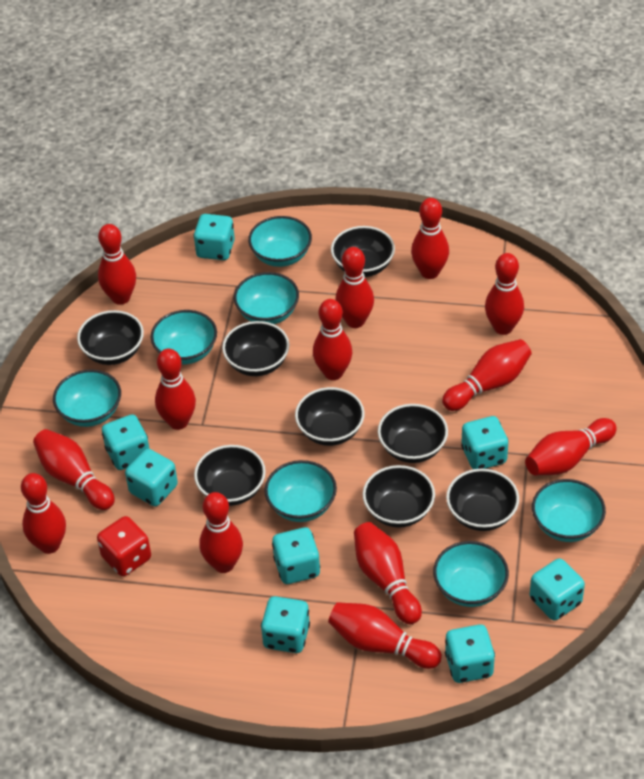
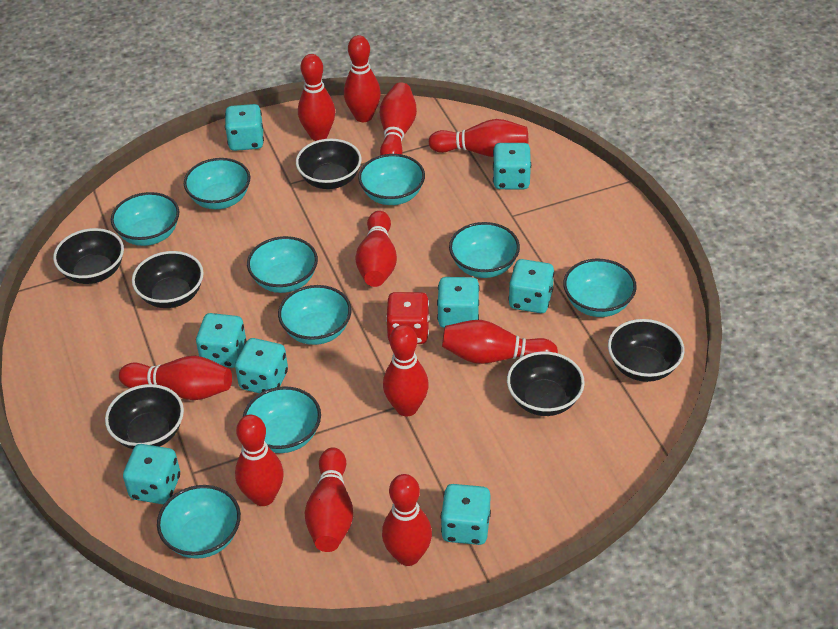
black bowl: 8 -> 6
red bowling pin: 13 -> 11
turquoise bowl: 7 -> 9

